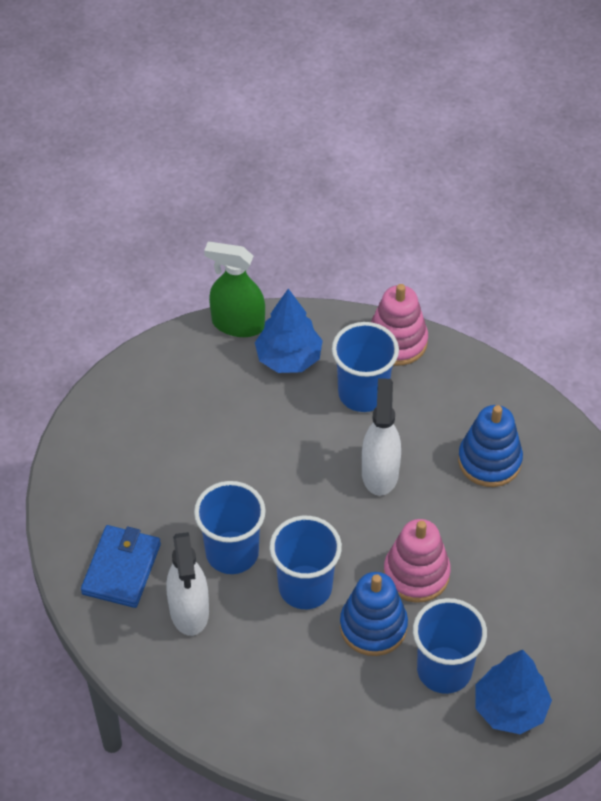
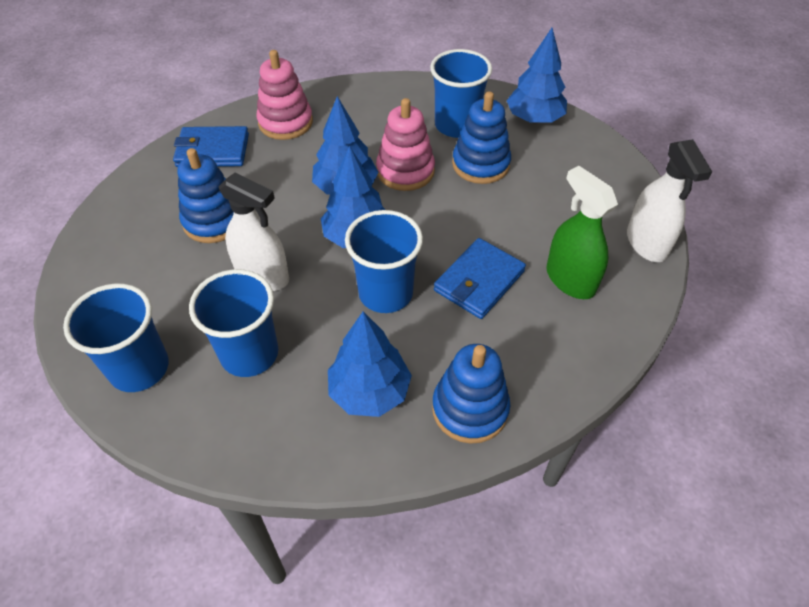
blue stacking toy: 2 -> 3
blue tree: 2 -> 4
blue wallet: 1 -> 2

